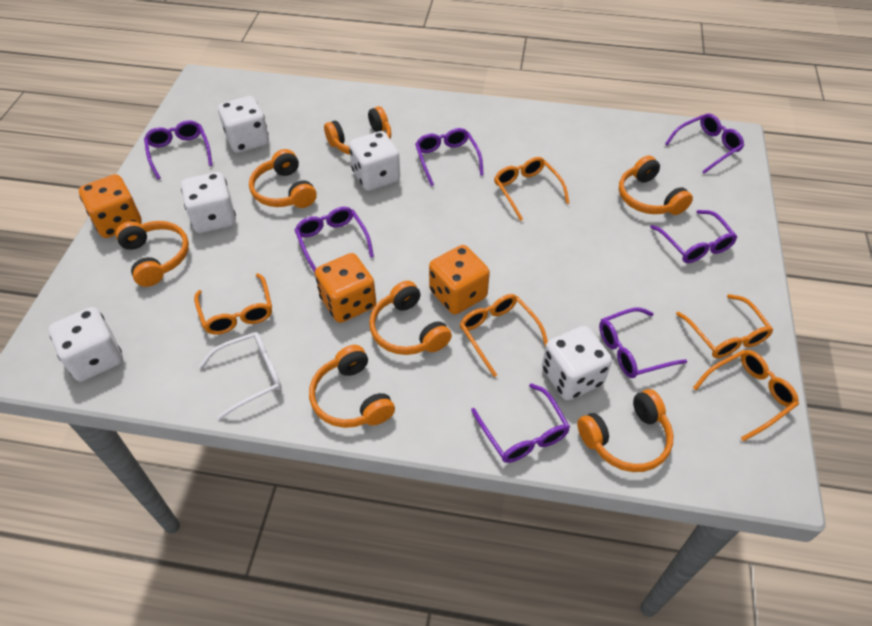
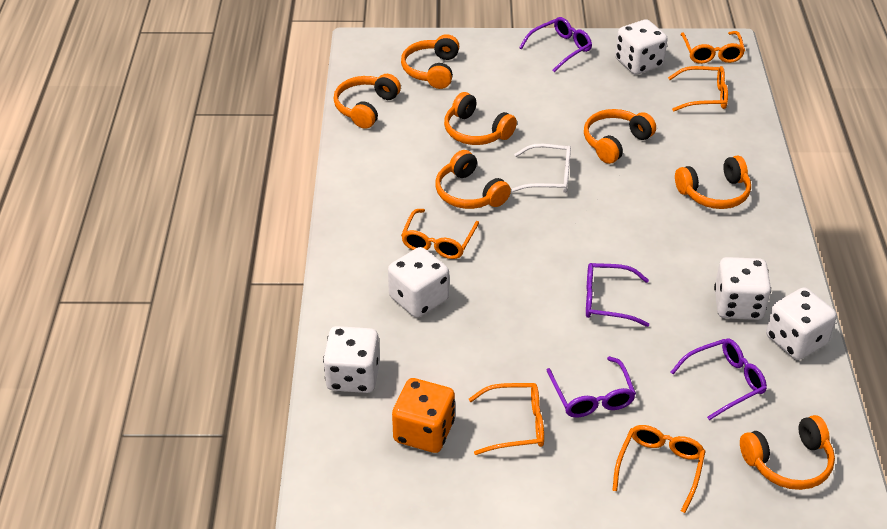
orange dice: 3 -> 1
purple glasses: 7 -> 4

